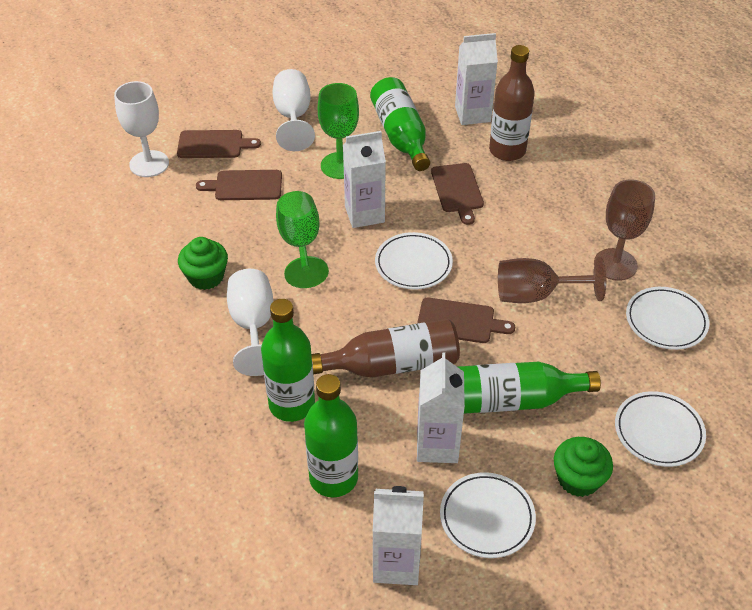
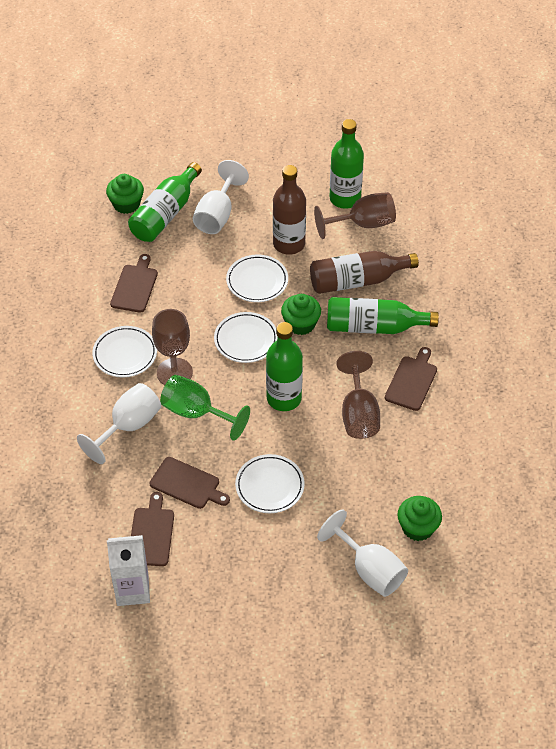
brown goblet: 2 -> 3
green cupcake: 2 -> 3
green goblet: 2 -> 1
white carton: 4 -> 1

